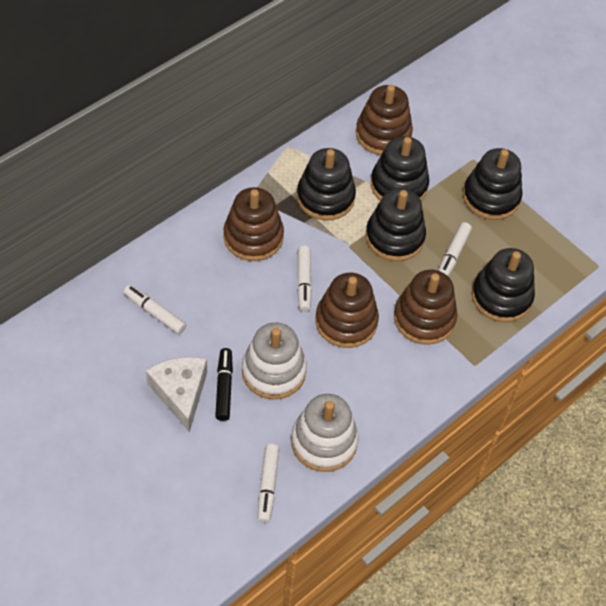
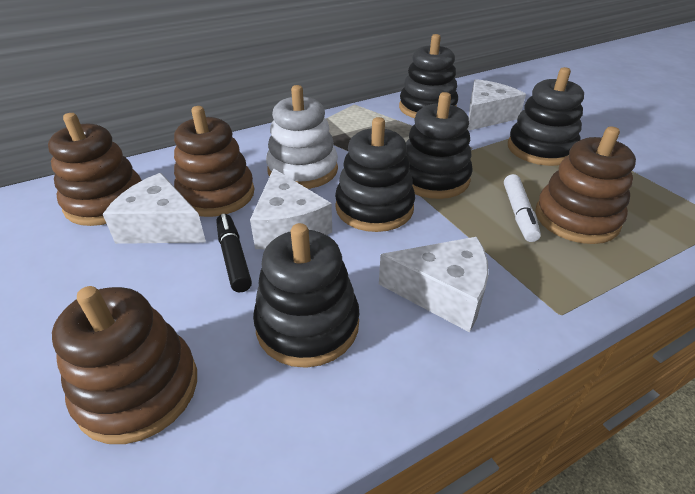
white cheese: 1 -> 4
white marker: 4 -> 1
white stacking toy: 2 -> 1

